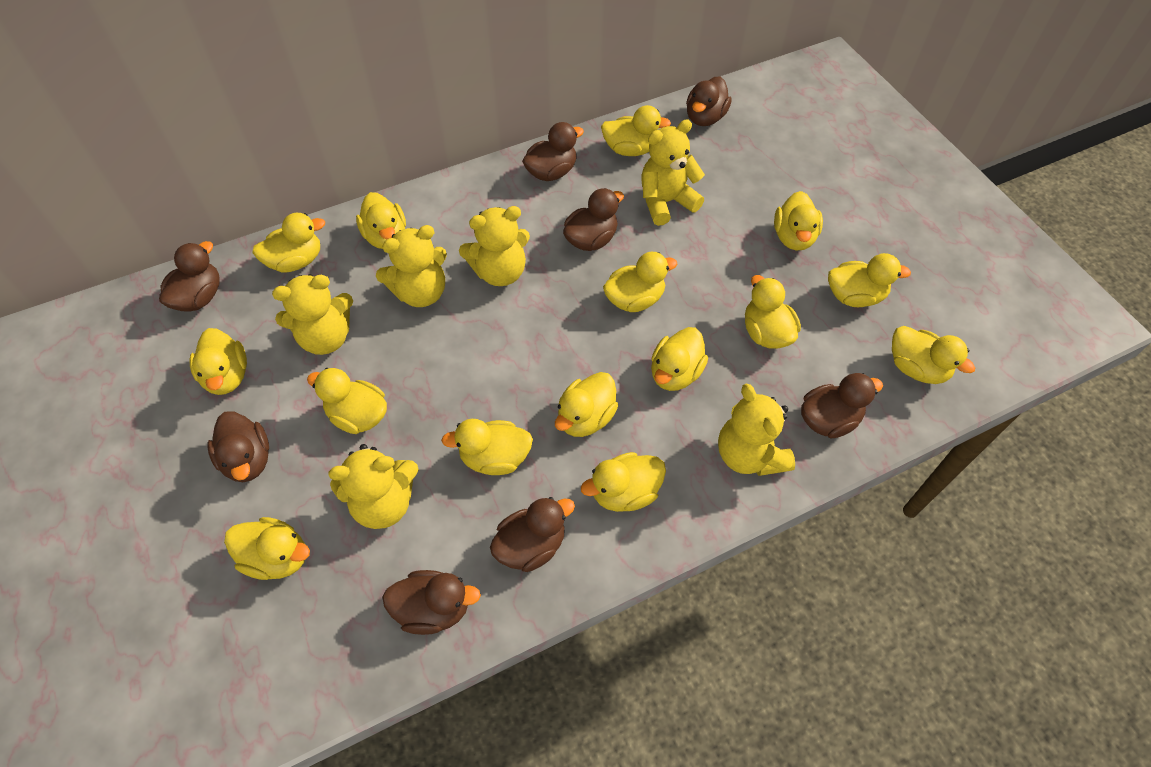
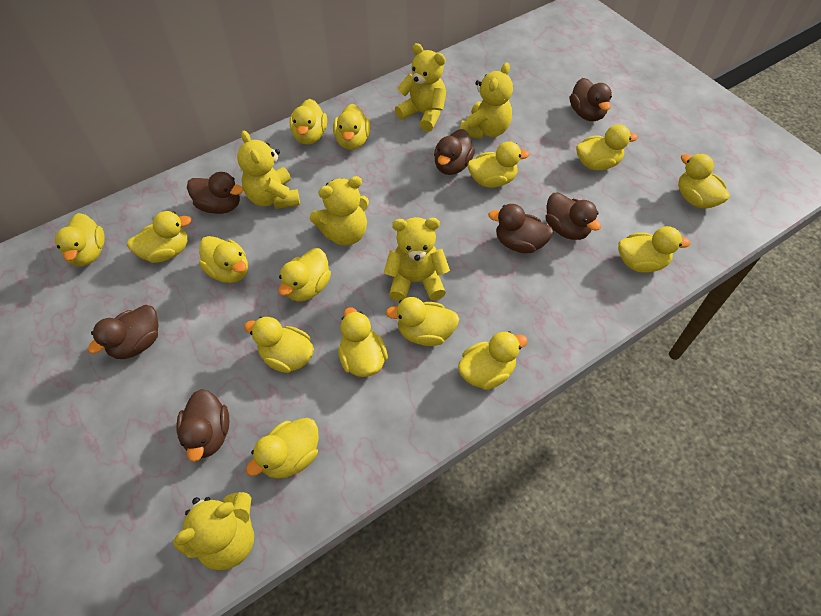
brown duck: 8 -> 7

